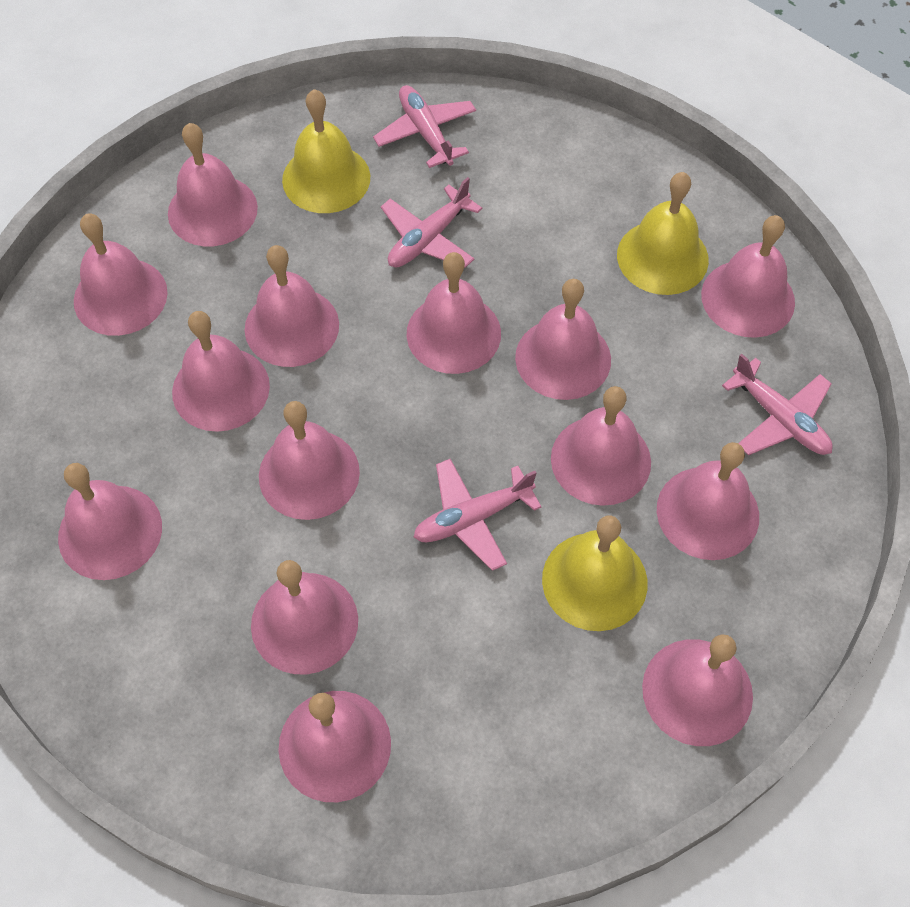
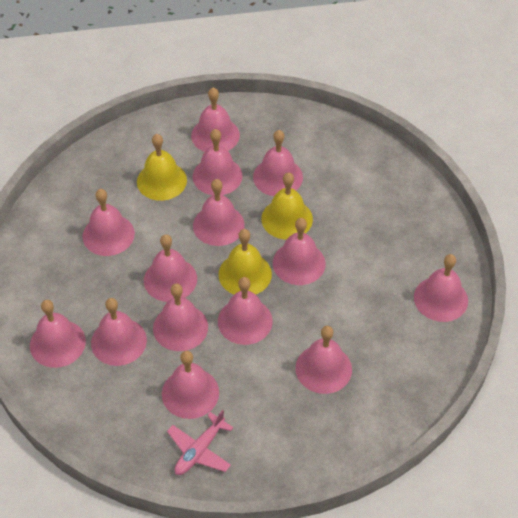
pink plane: 4 -> 1

